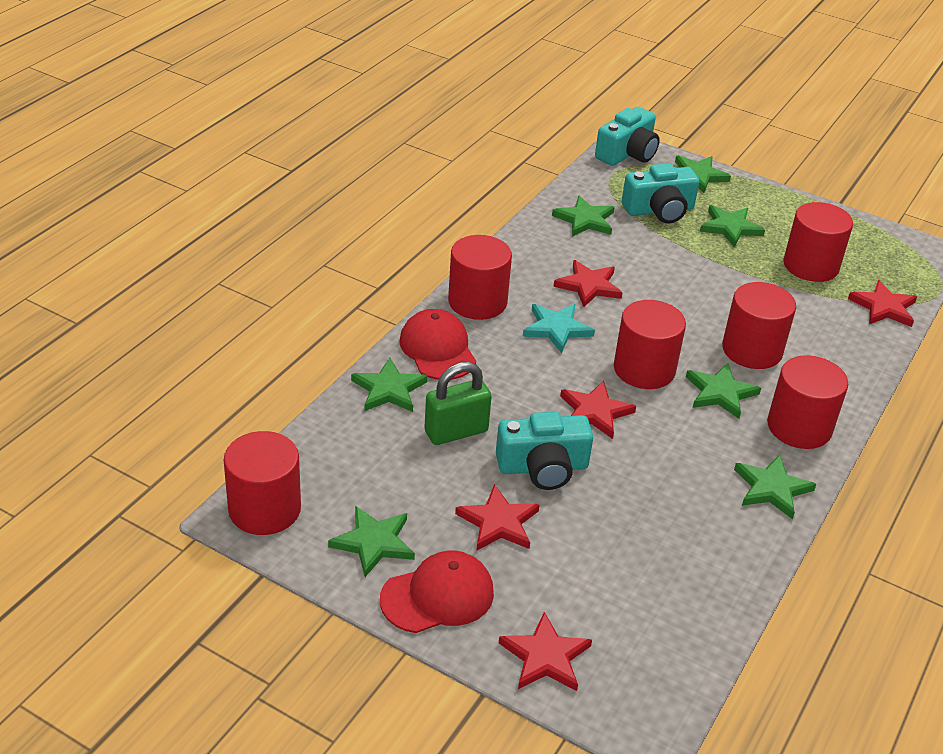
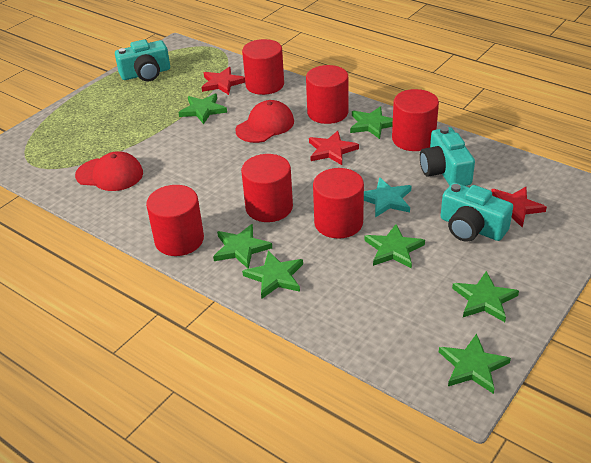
green padlock: 1 -> 0
red star: 5 -> 3

